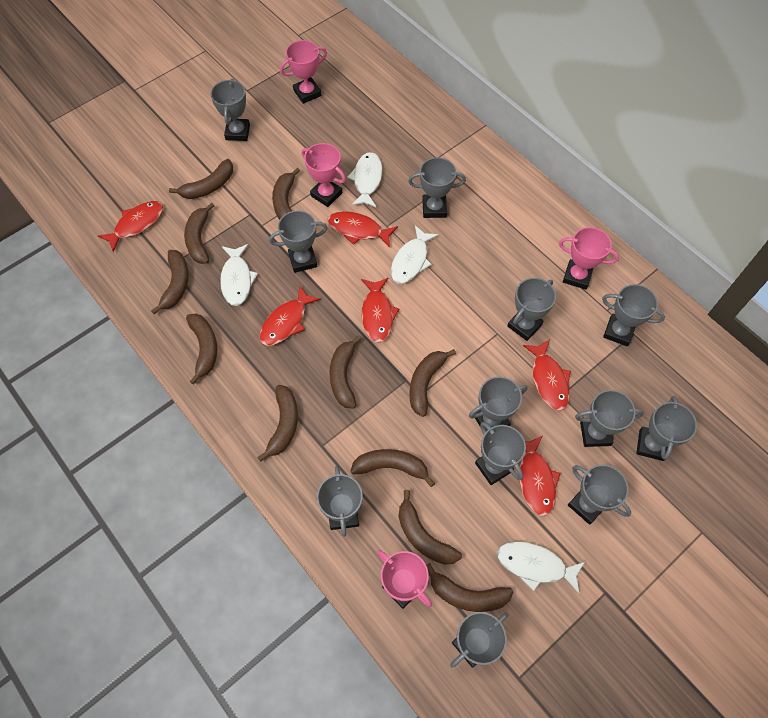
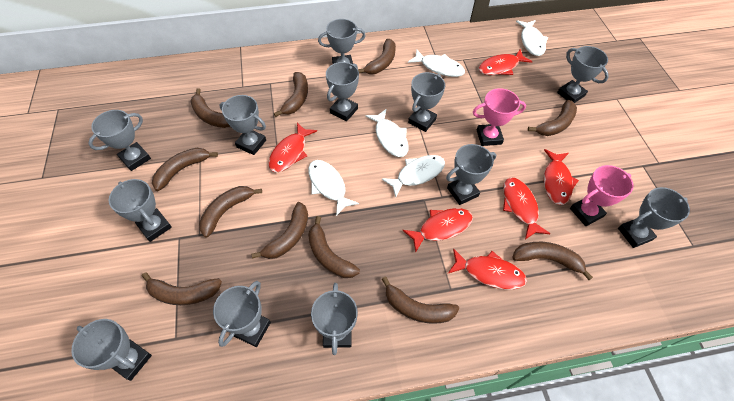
pink trophy: 4 -> 2
white fish: 4 -> 5

